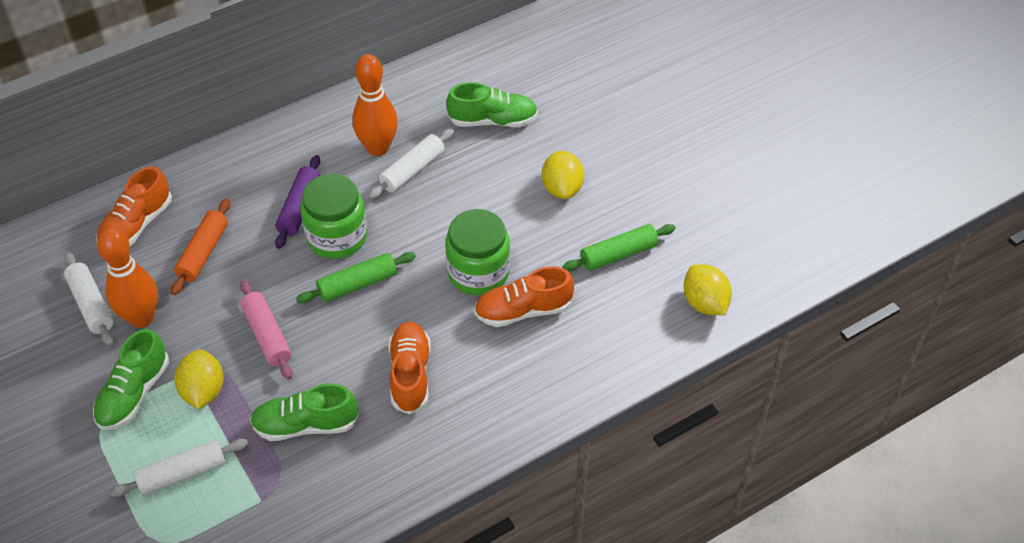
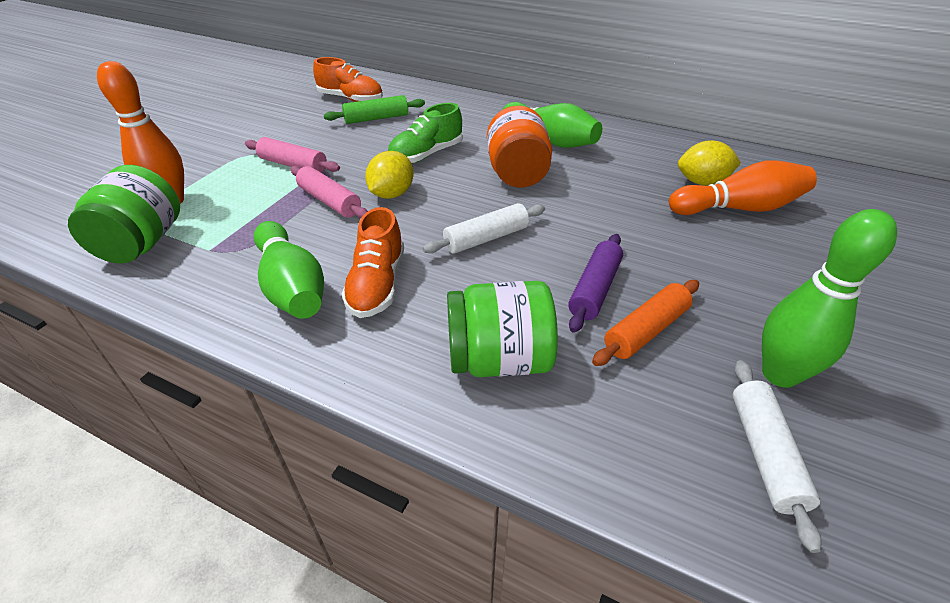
green bowling pin: 0 -> 3
green rolling pin: 2 -> 1
green shoe: 3 -> 1
orange jar: 0 -> 1
orange shoe: 3 -> 2
pink rolling pin: 1 -> 2
white rolling pin: 3 -> 2
yellow lemon: 3 -> 2

